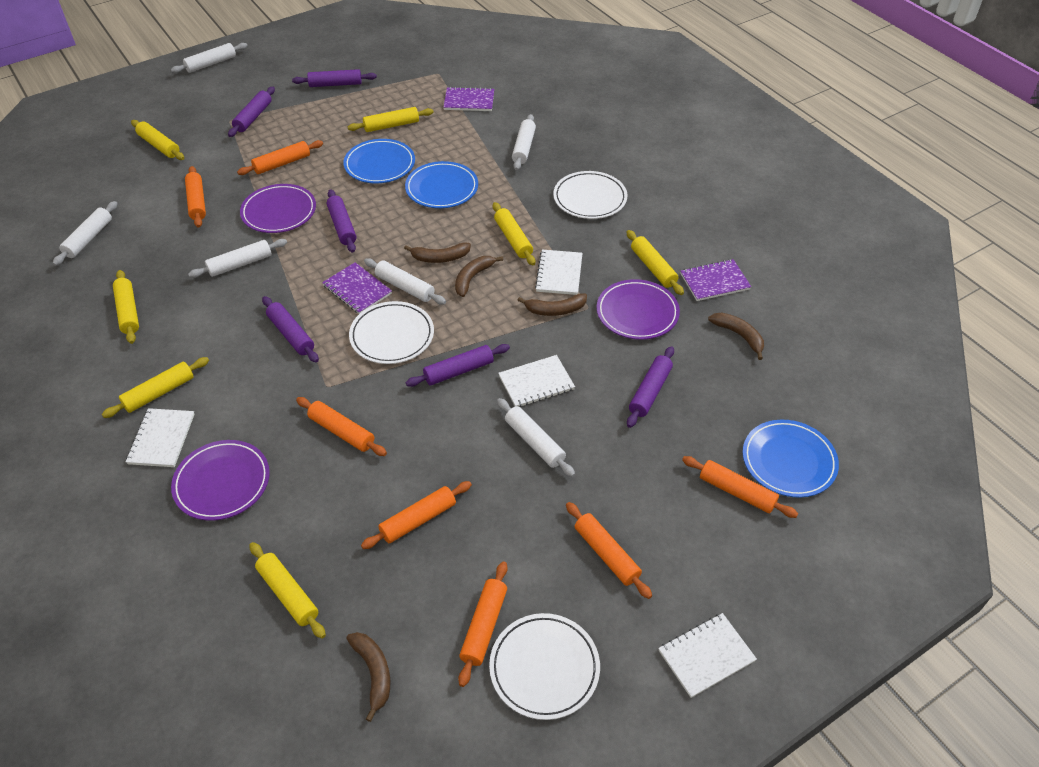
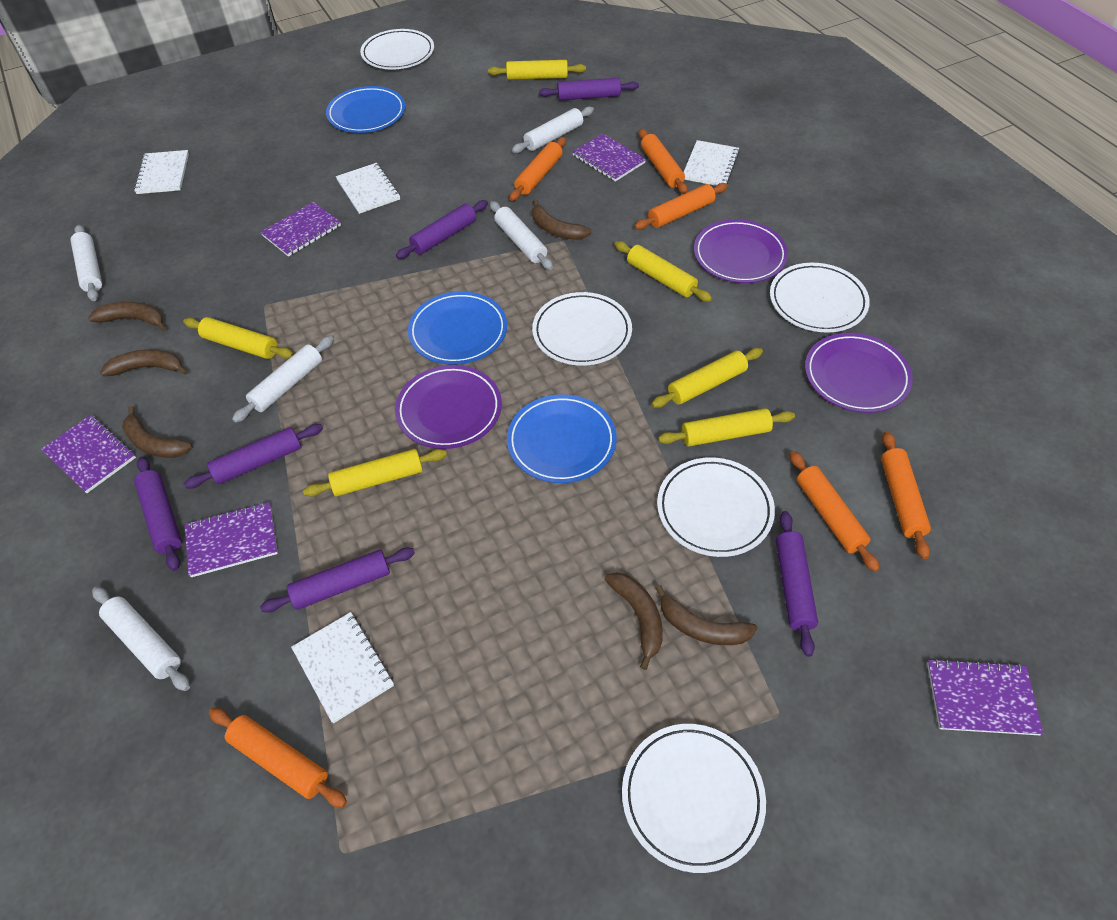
brown banana: 5 -> 6
orange rolling pin: 7 -> 6
purple notebook: 3 -> 5
white plate: 3 -> 5
white rolling pin: 6 -> 5
yellow rolling pin: 7 -> 6

